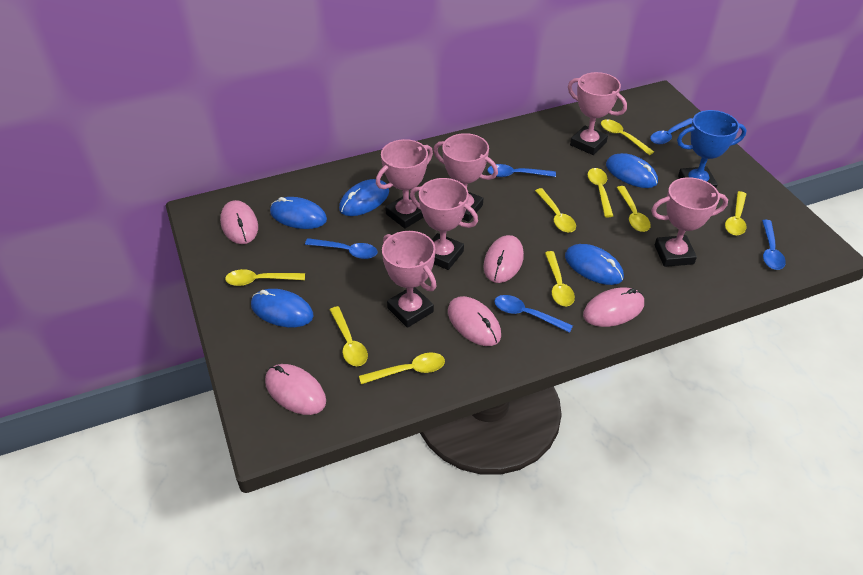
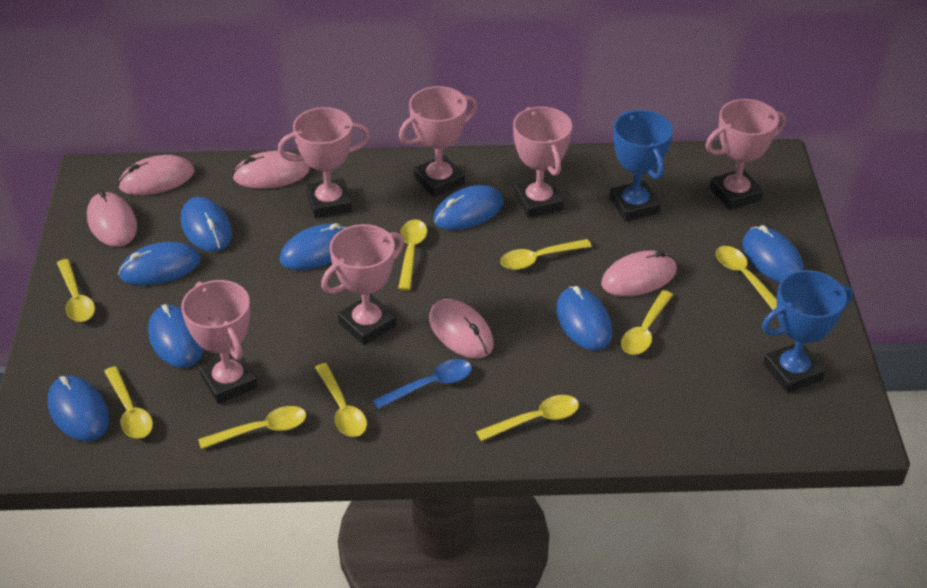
blue mouse: 5 -> 8
blue spoon: 5 -> 1
blue trophy: 1 -> 2

